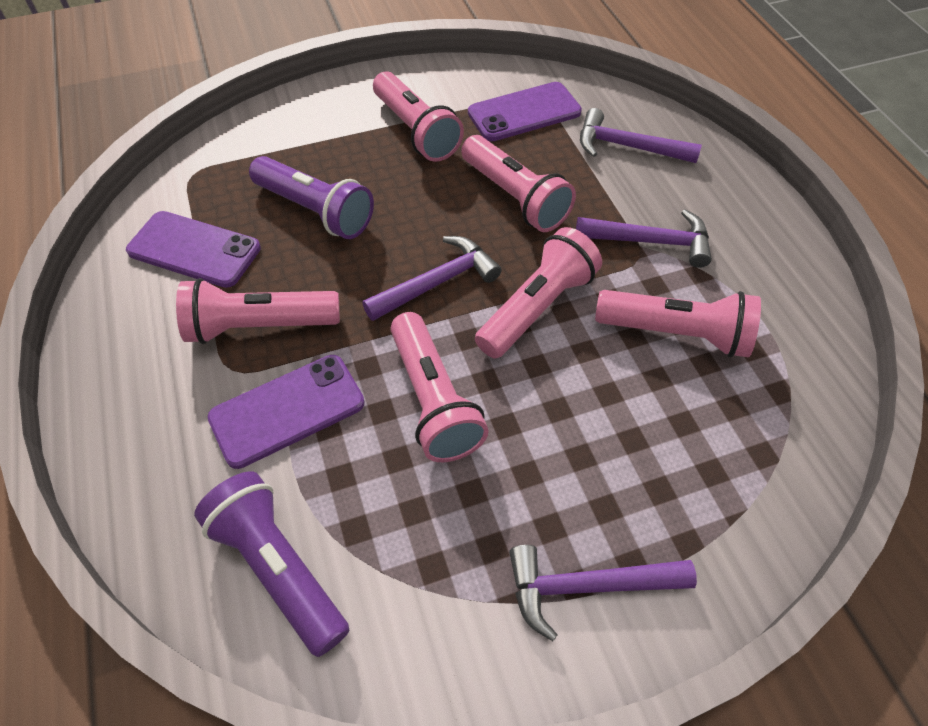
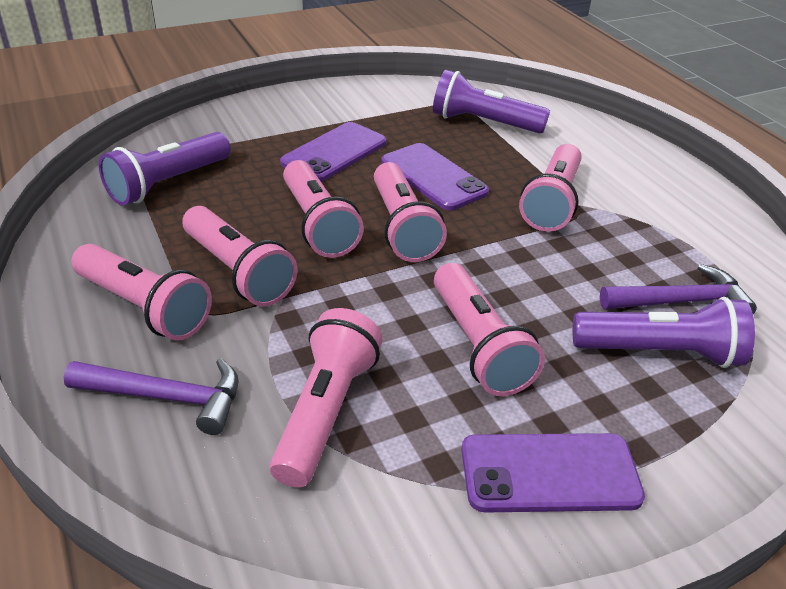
pink flashlight: 6 -> 7
purple flashlight: 2 -> 3
purple hammer: 4 -> 2

